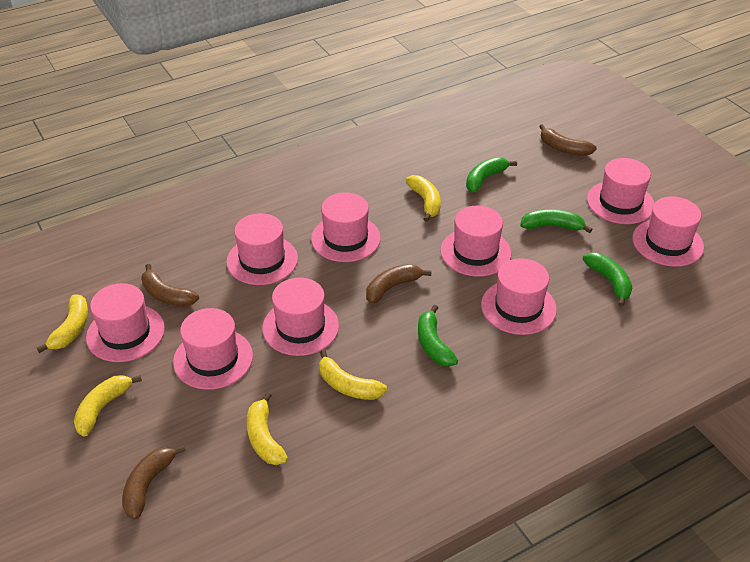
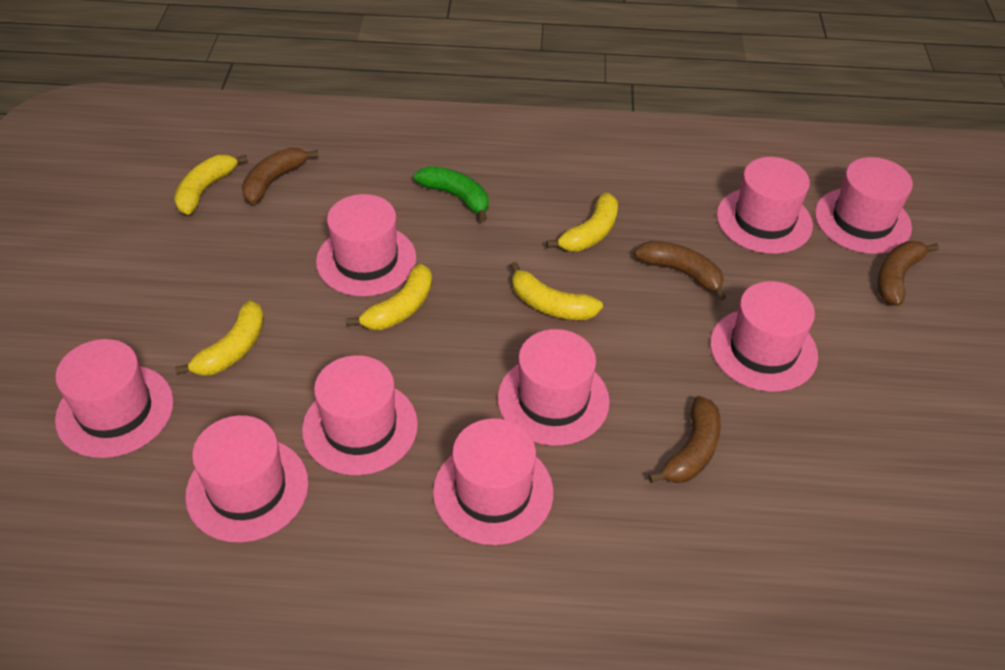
green banana: 4 -> 1

